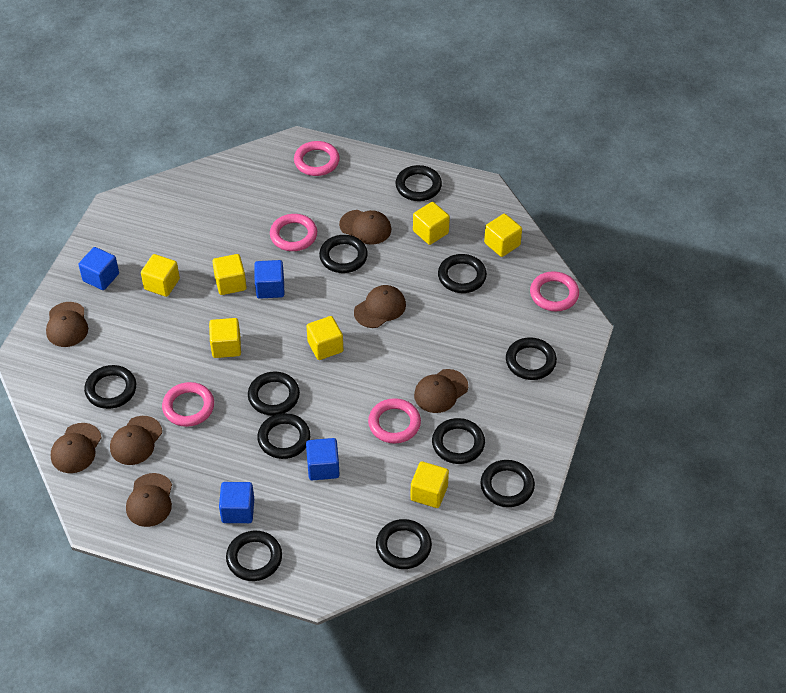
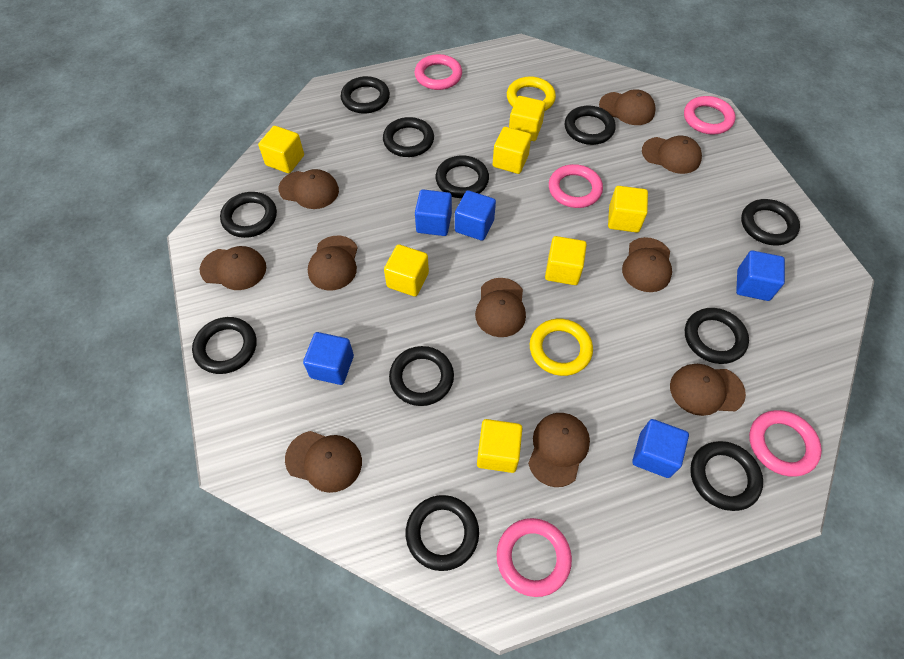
blue cube: 4 -> 5
brown cap: 7 -> 10
yellow ring: 0 -> 2

